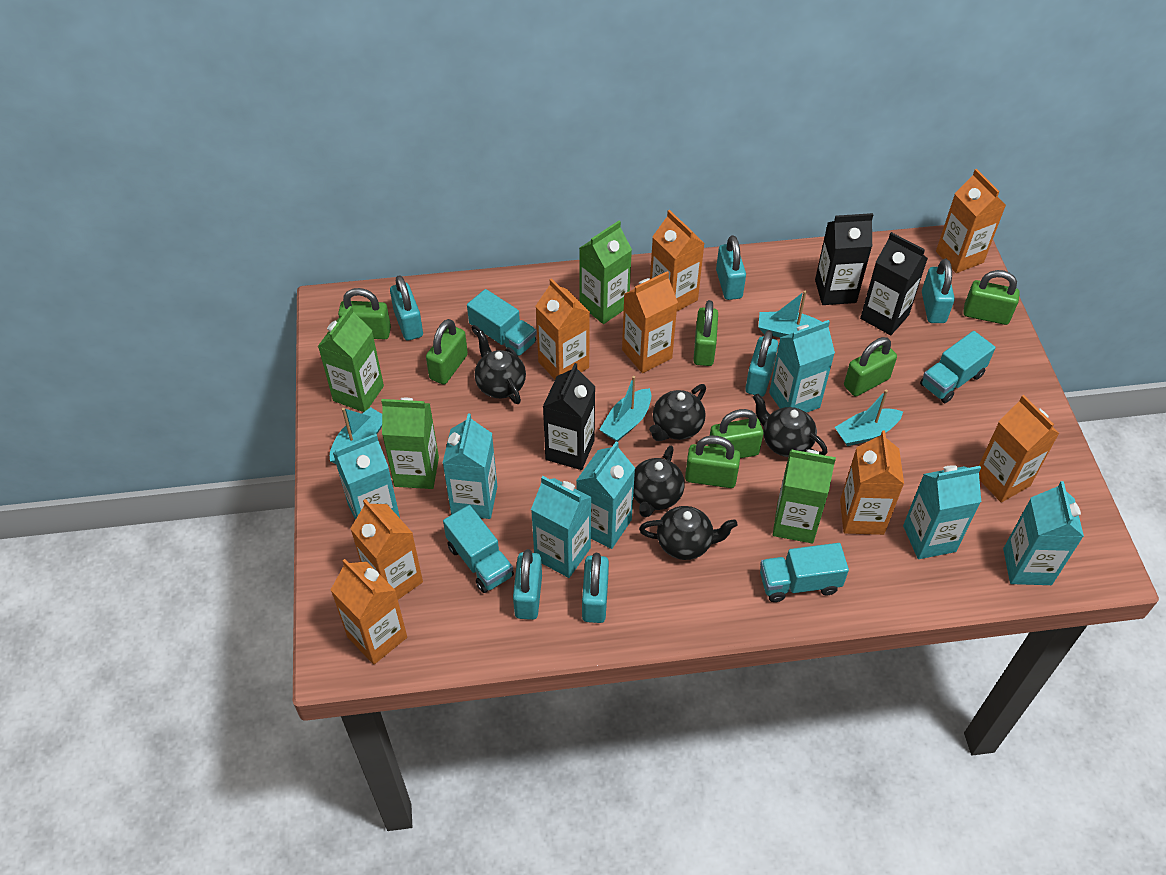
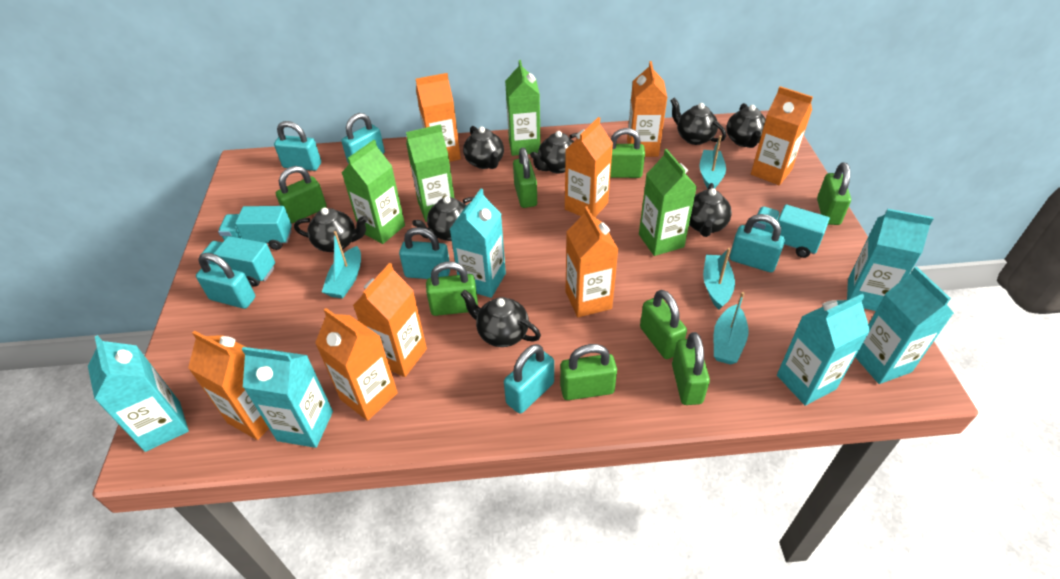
black carton: 3 -> 0
black teapot: 5 -> 8
green padlock: 7 -> 8
turquoise carton: 7 -> 6
turquoise truck: 4 -> 3

